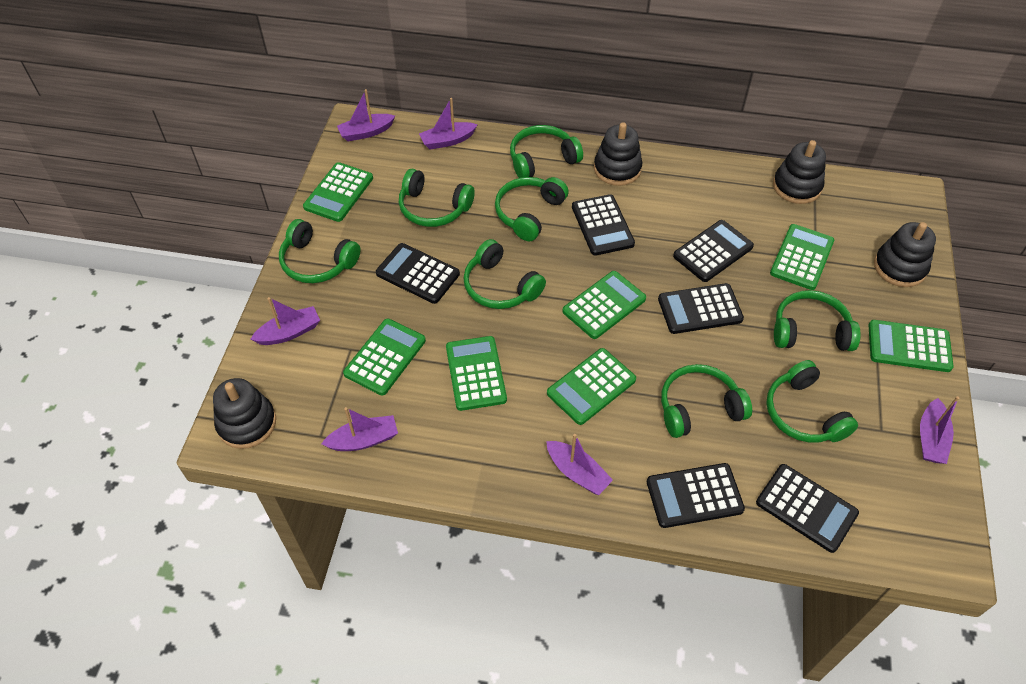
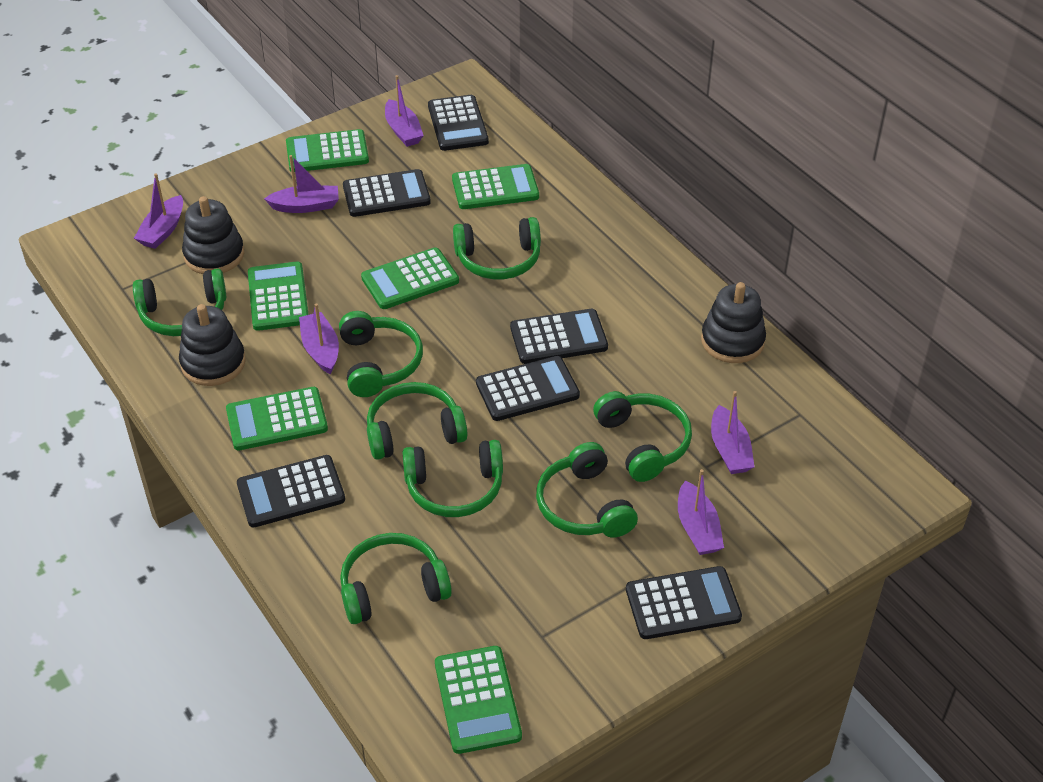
black stacking toy: 4 -> 3
green calculator: 7 -> 6

